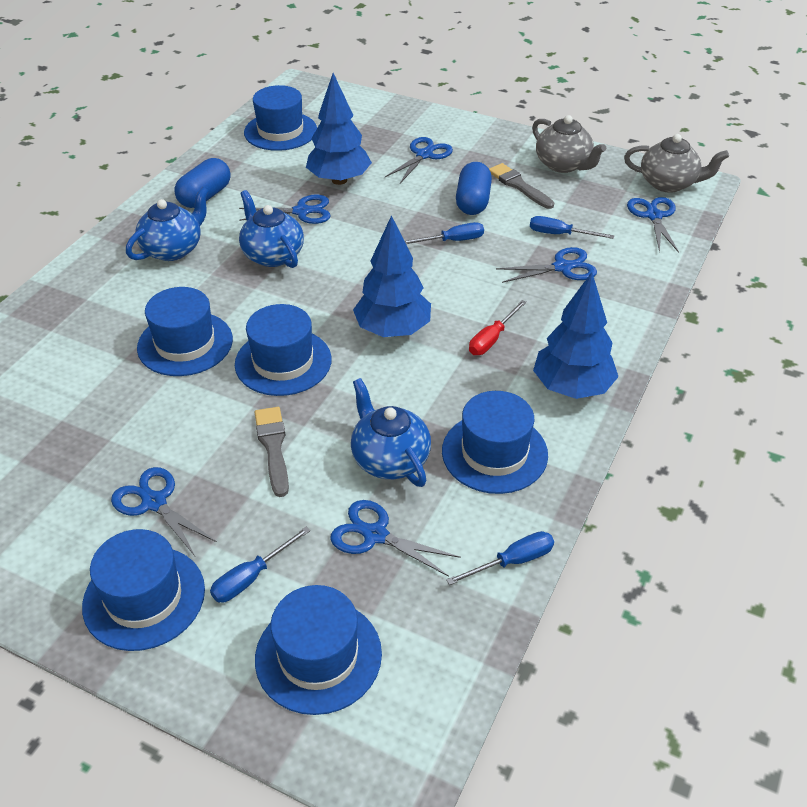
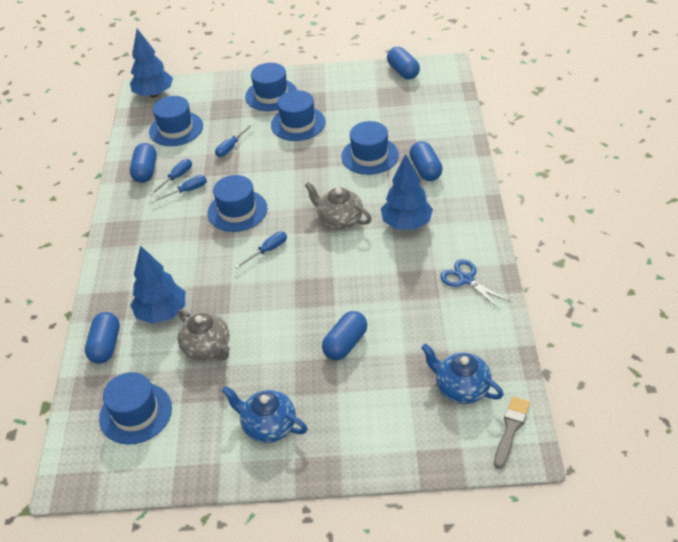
blue capsule: 2 -> 5
blue scissors: 6 -> 1
blue teapot: 3 -> 2
grey brush: 2 -> 1
red screwdriver: 1 -> 0

